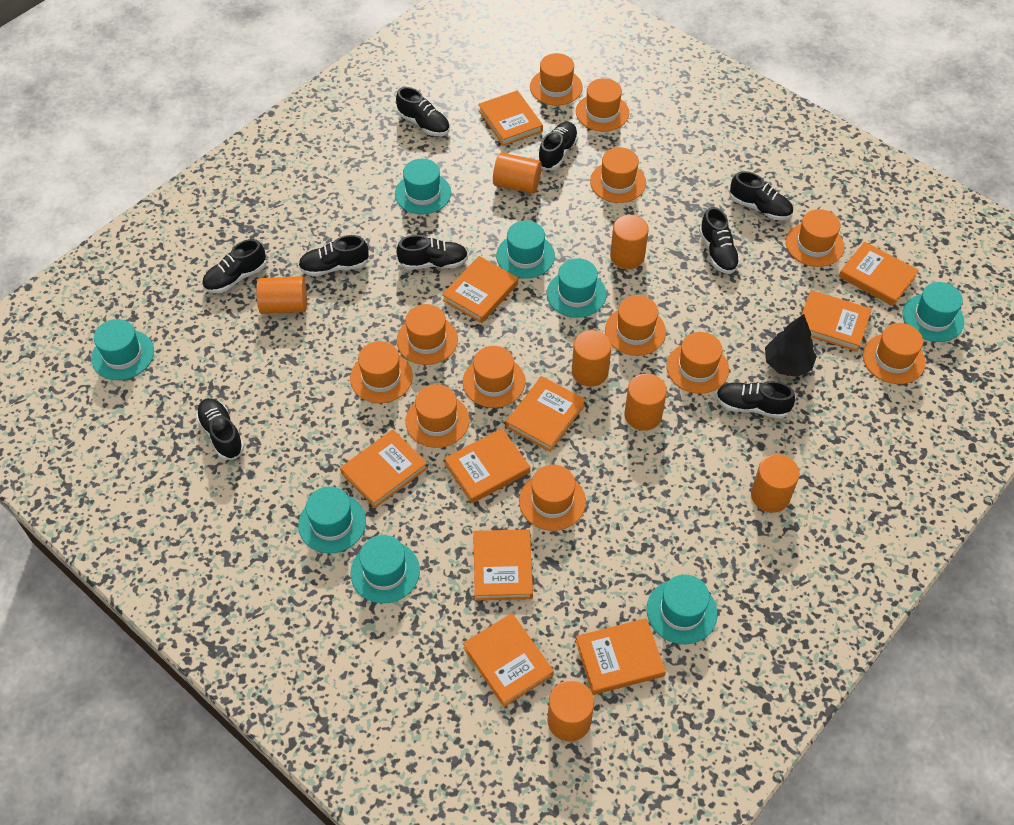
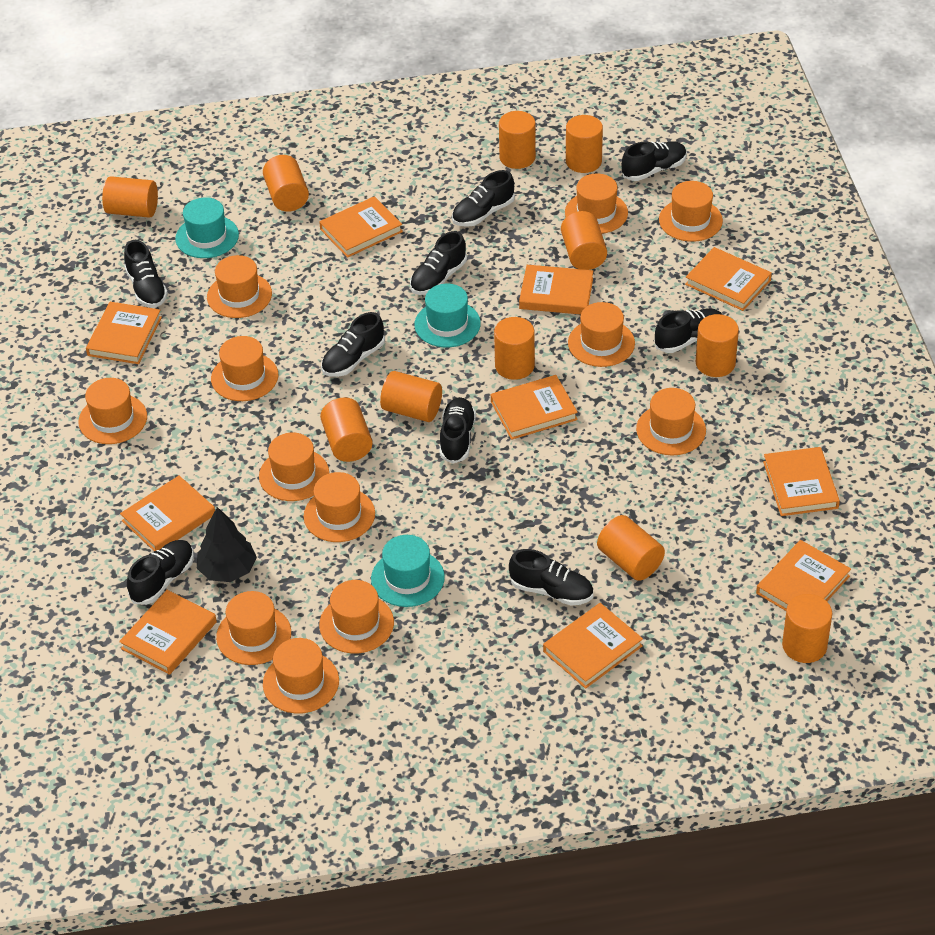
orange cylinder: 7 -> 11
turquoise hat: 8 -> 3

